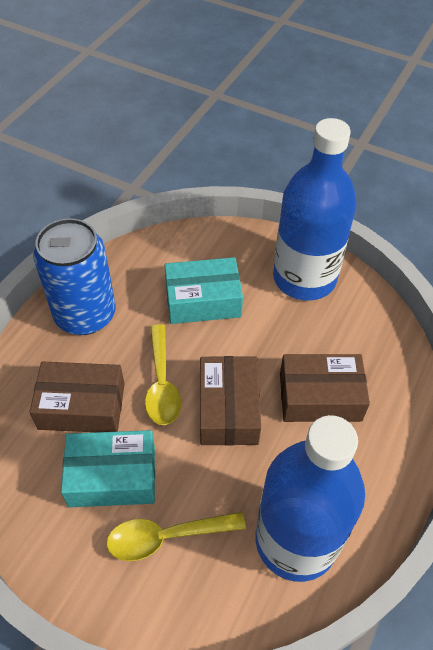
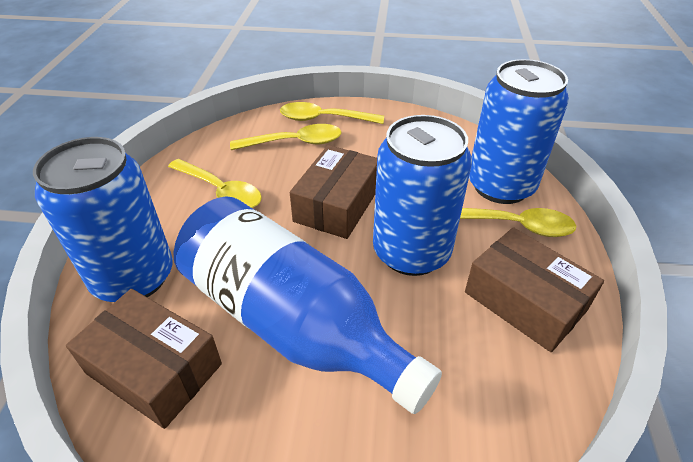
blue bottle: 2 -> 1
blue can: 1 -> 3
turquoise box: 2 -> 0
yellow spoon: 2 -> 4

